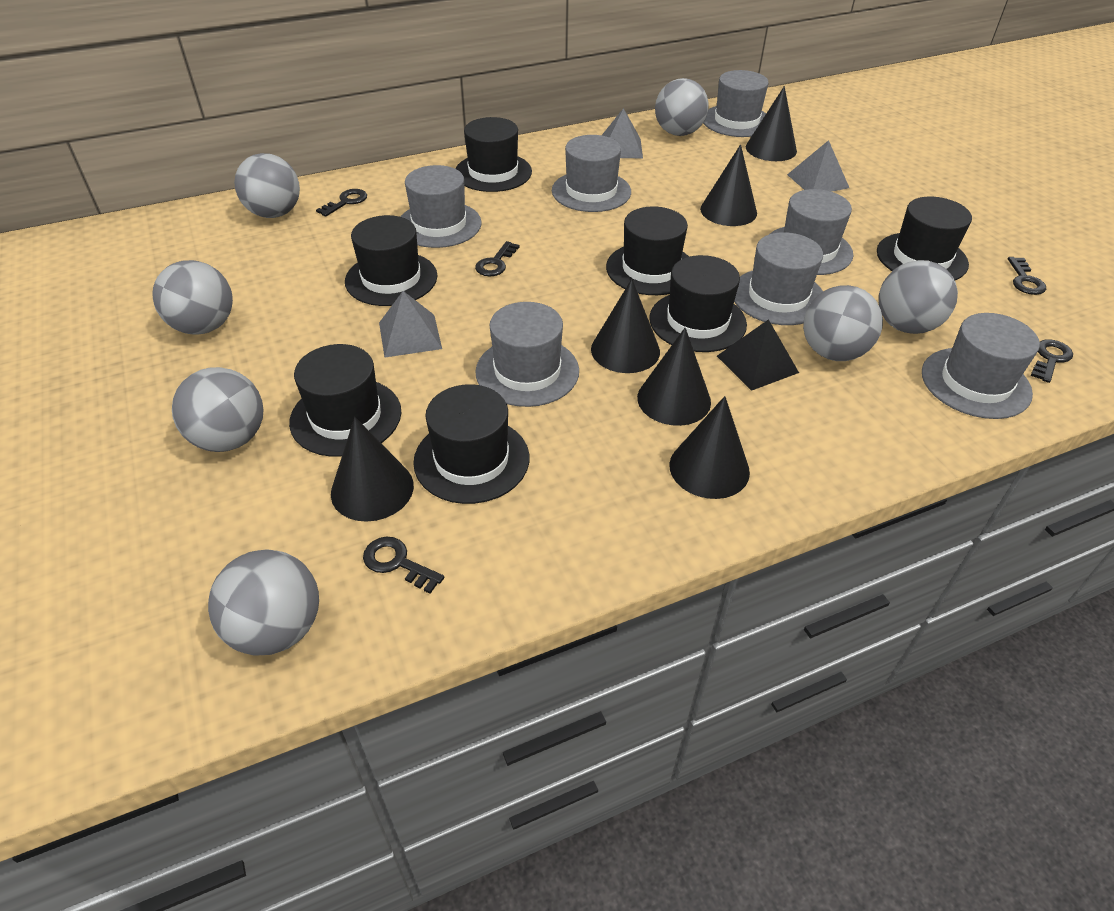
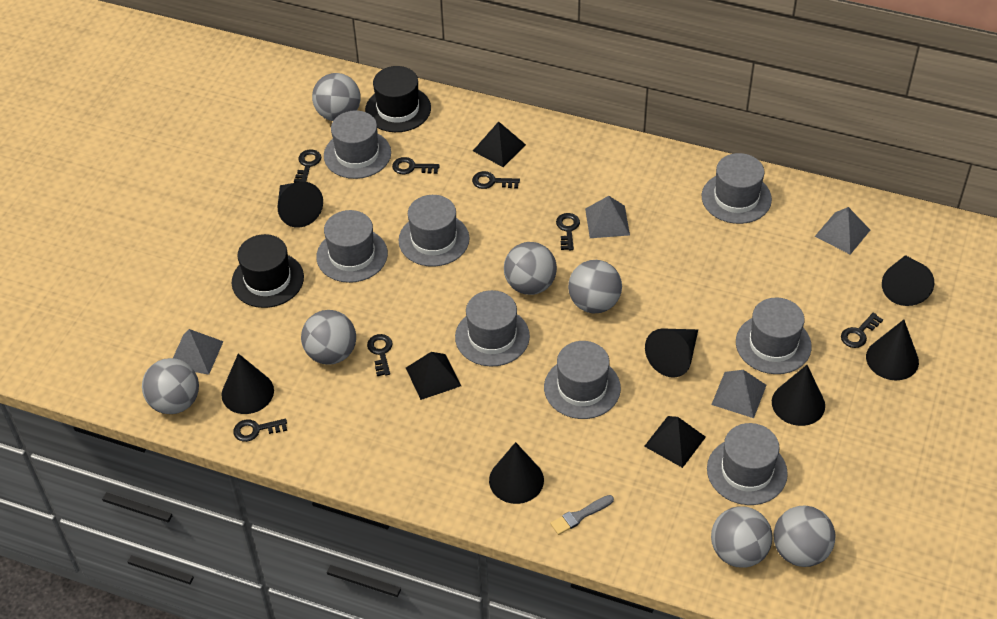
black cone: 6 -> 7
black hat: 7 -> 2
black key: 5 -> 7
black pyramid: 1 -> 3
grey brush: 0 -> 1
grey hat: 7 -> 8
grey pyramid: 3 -> 4

